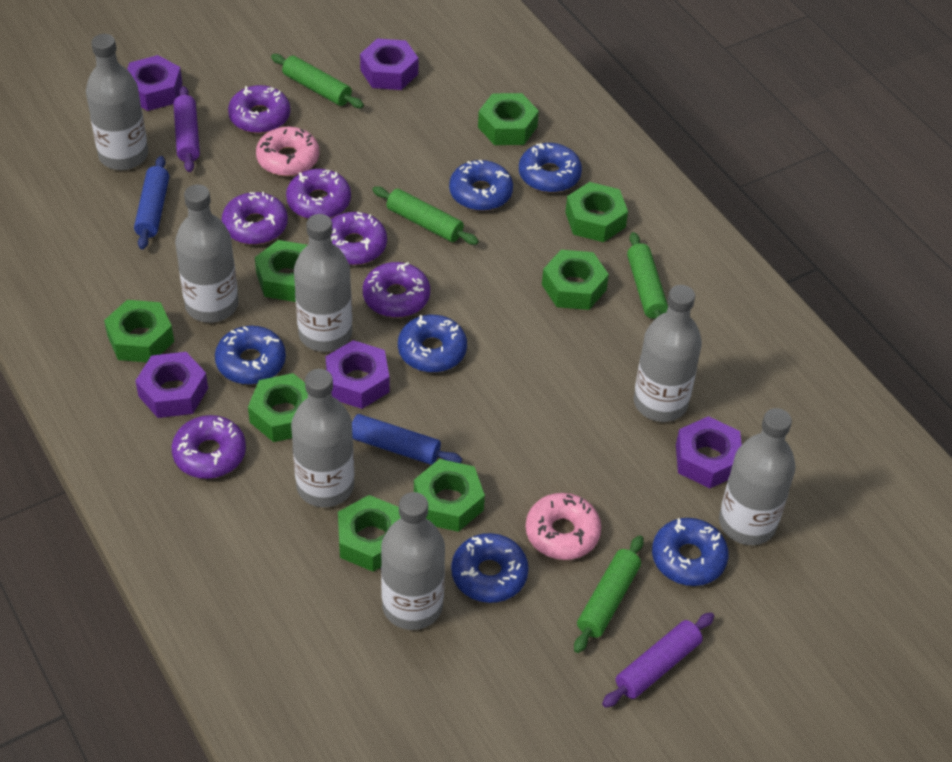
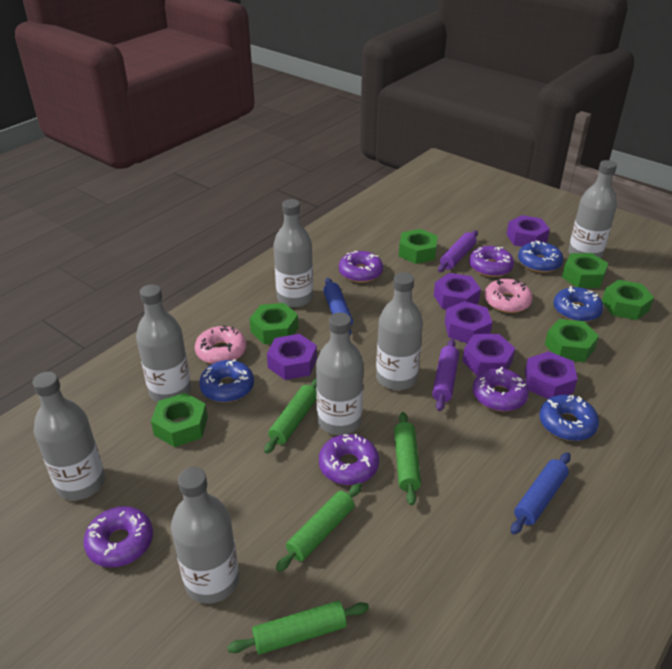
blue donut: 6 -> 4
green nut: 8 -> 6
purple donut: 6 -> 5
purple nut: 5 -> 6

